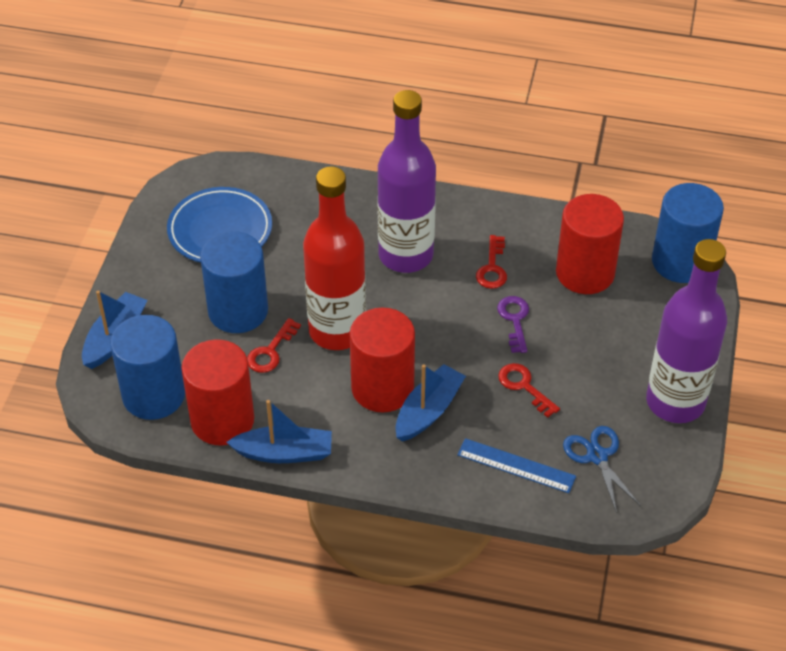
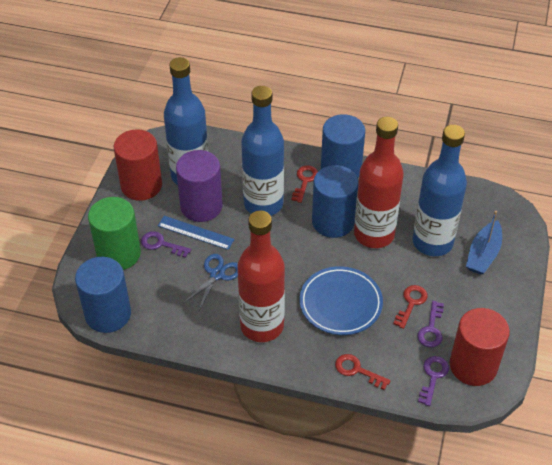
blue boat: 3 -> 1
blue bottle: 0 -> 3
green cylinder: 0 -> 1
purple bottle: 2 -> 0
purple cylinder: 0 -> 1
purple key: 1 -> 3
red bottle: 1 -> 2
red cylinder: 3 -> 2

